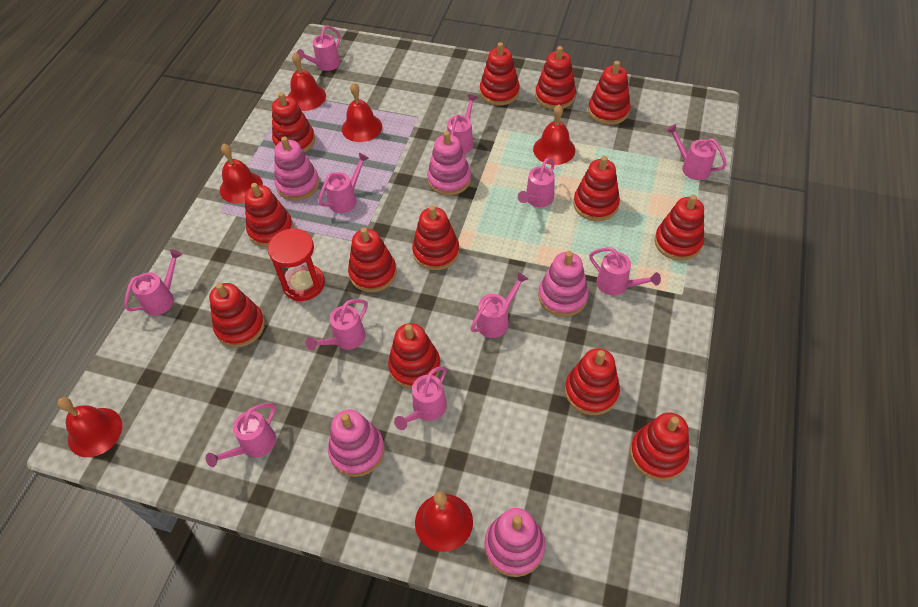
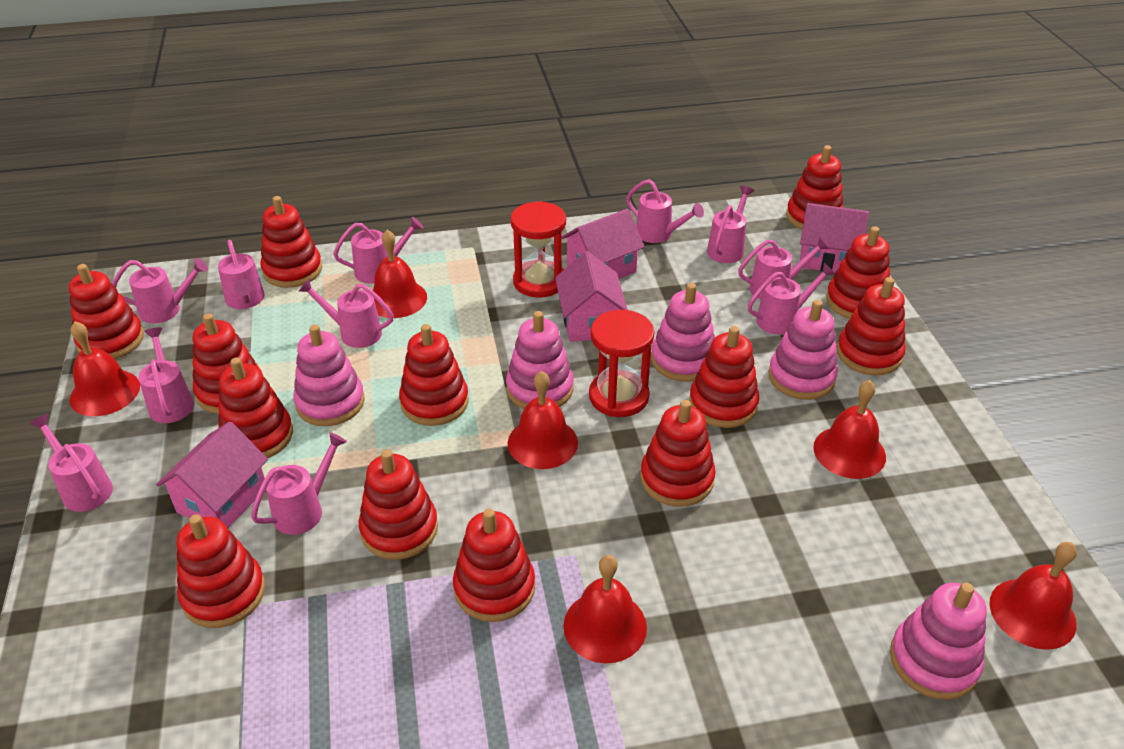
pink house: 0 -> 4
red hourglass: 1 -> 2

